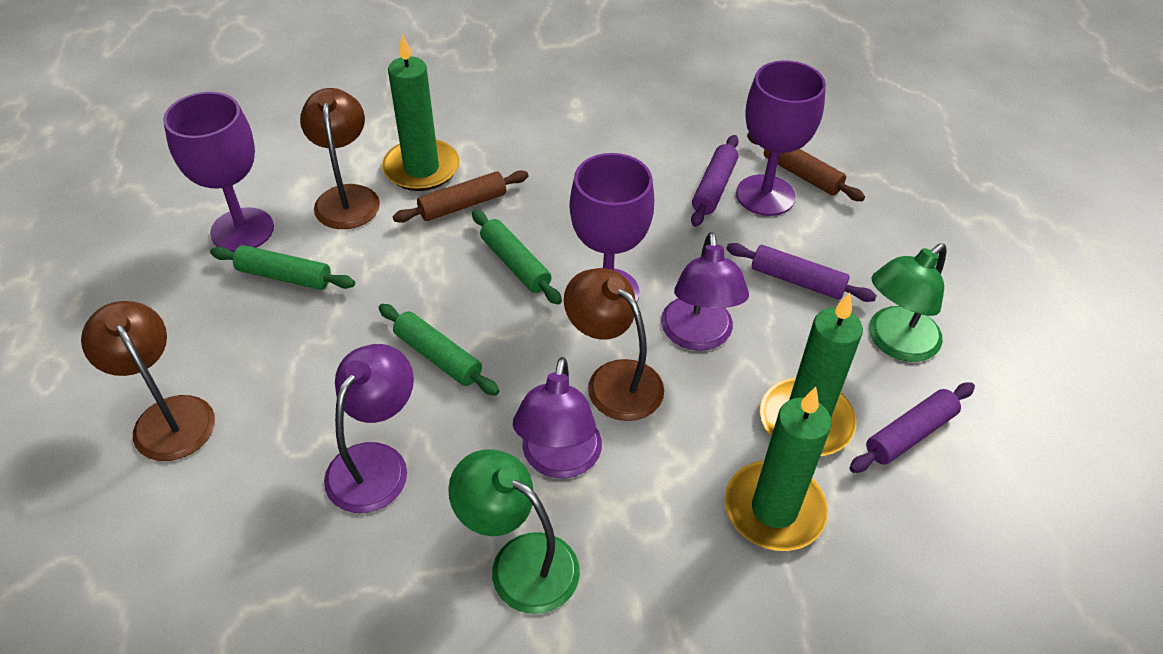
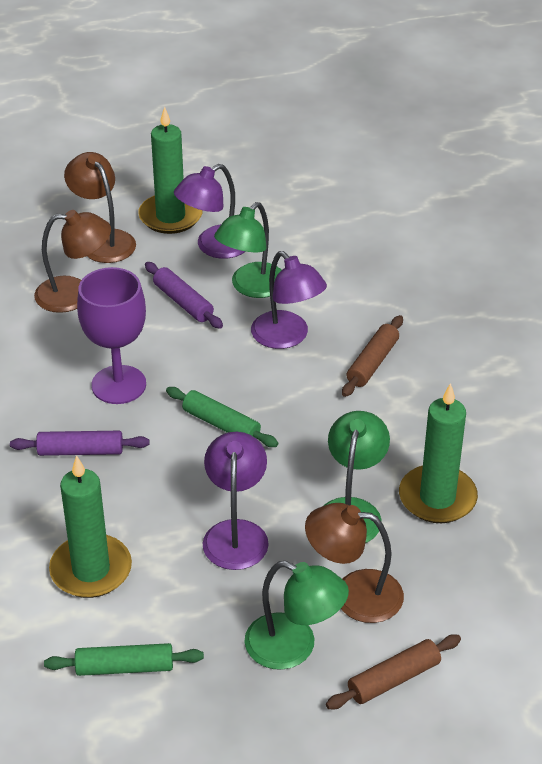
green lamp: 2 -> 3
green rolling pin: 3 -> 2
purple goblet: 3 -> 1
purple rolling pin: 3 -> 2

